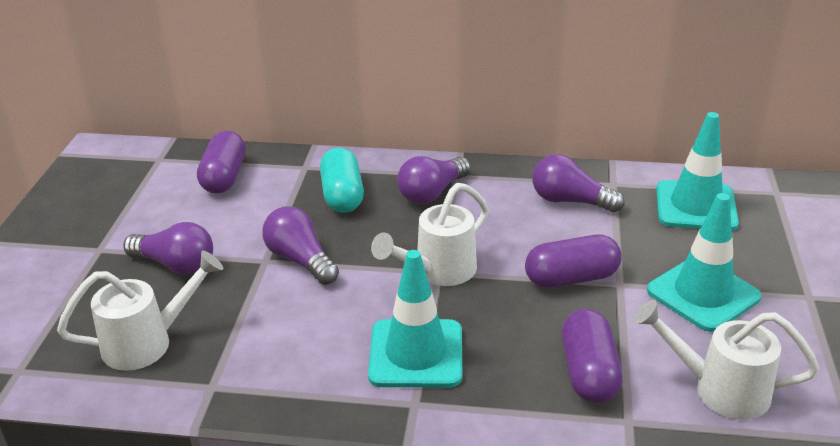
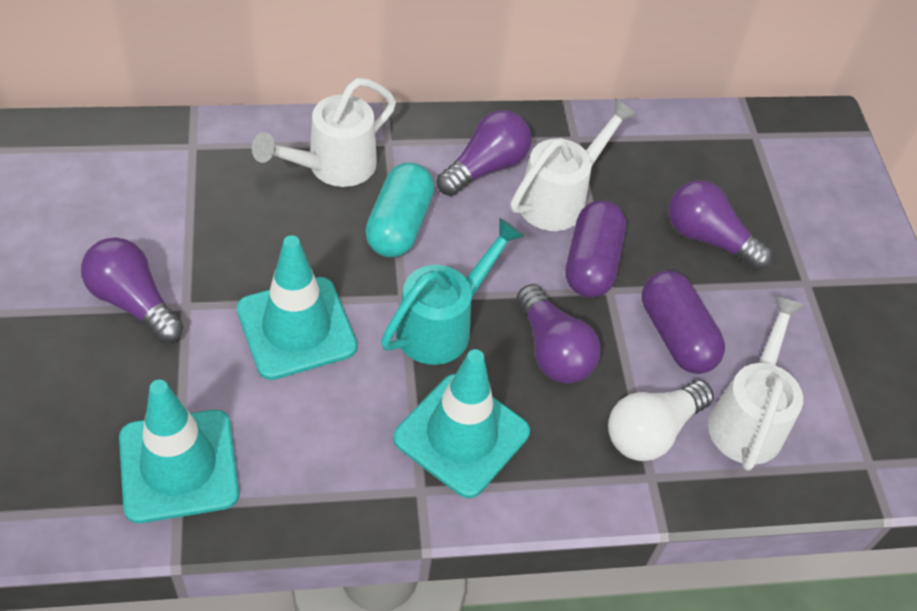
purple capsule: 3 -> 2
turquoise watering can: 0 -> 1
white light bulb: 0 -> 1

